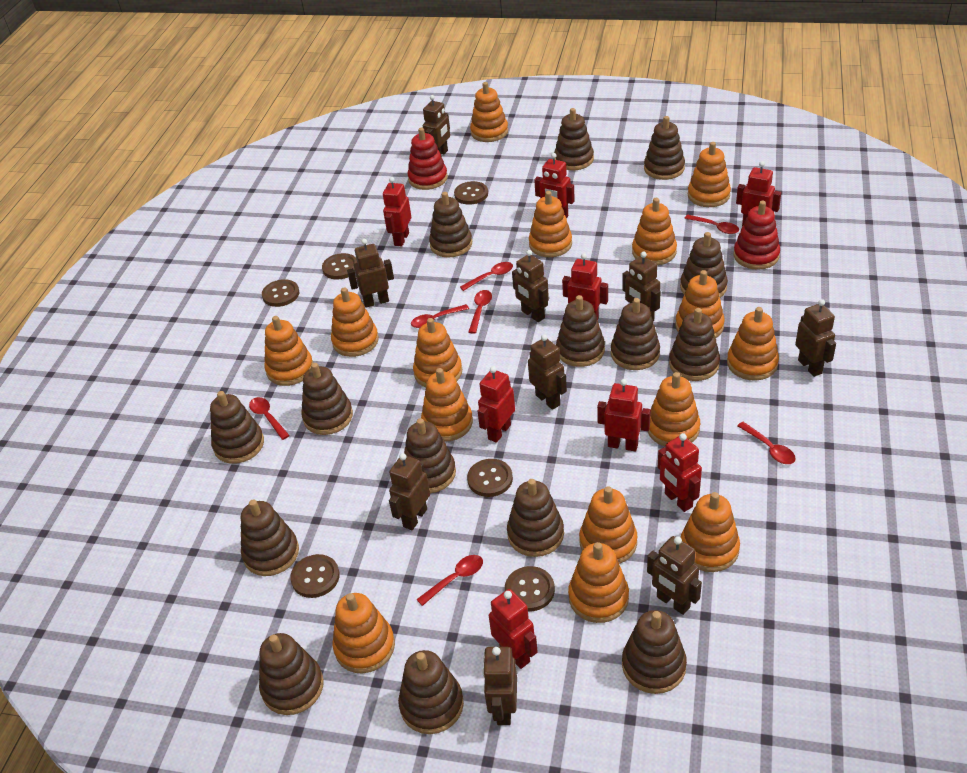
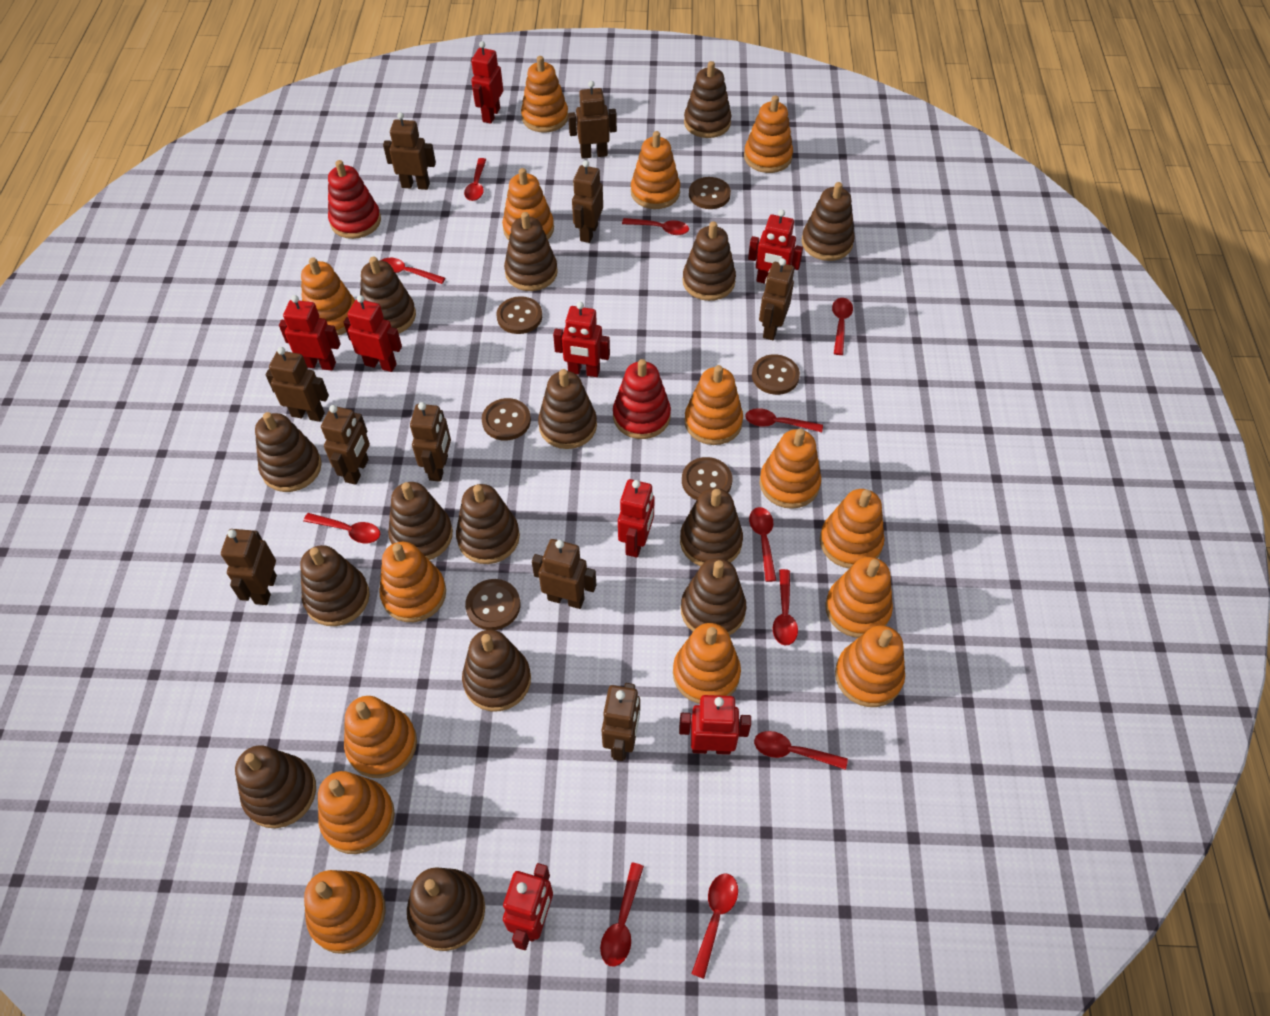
brown robot: 9 -> 10
red spoon: 7 -> 11

